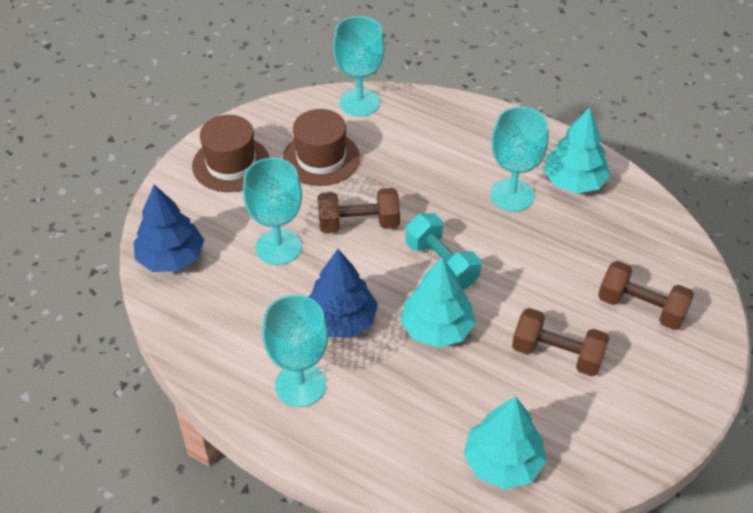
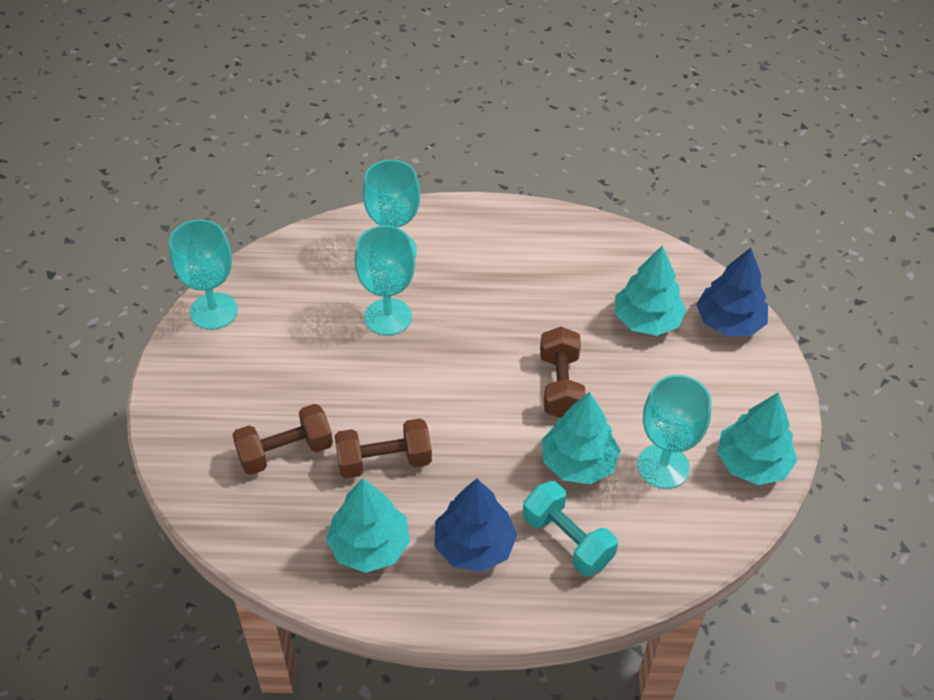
brown hat: 2 -> 0
turquoise tree: 3 -> 4

